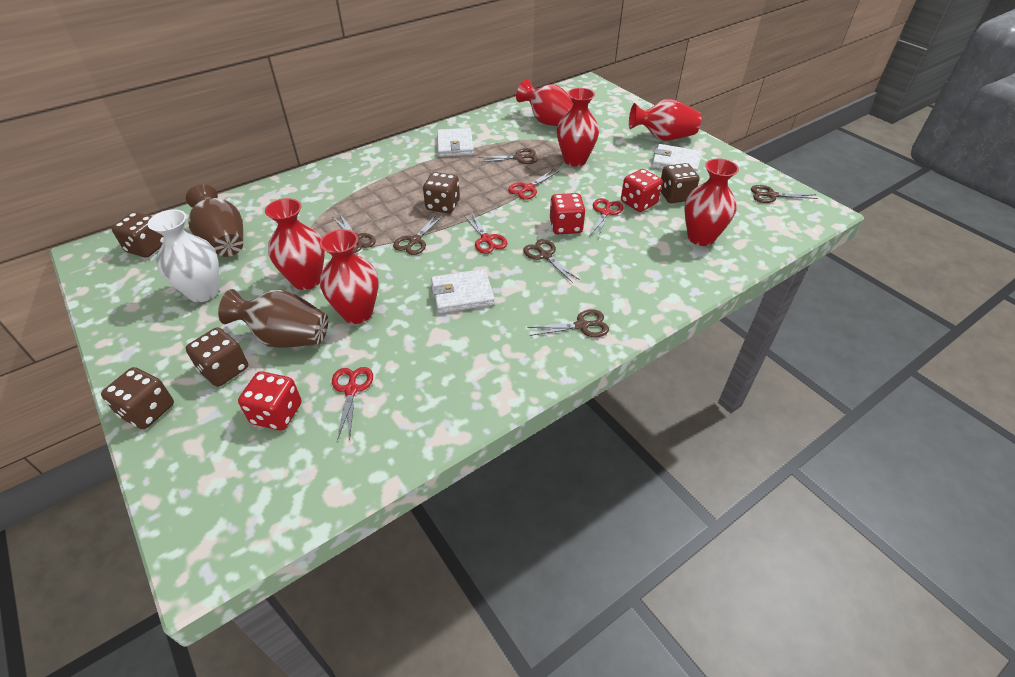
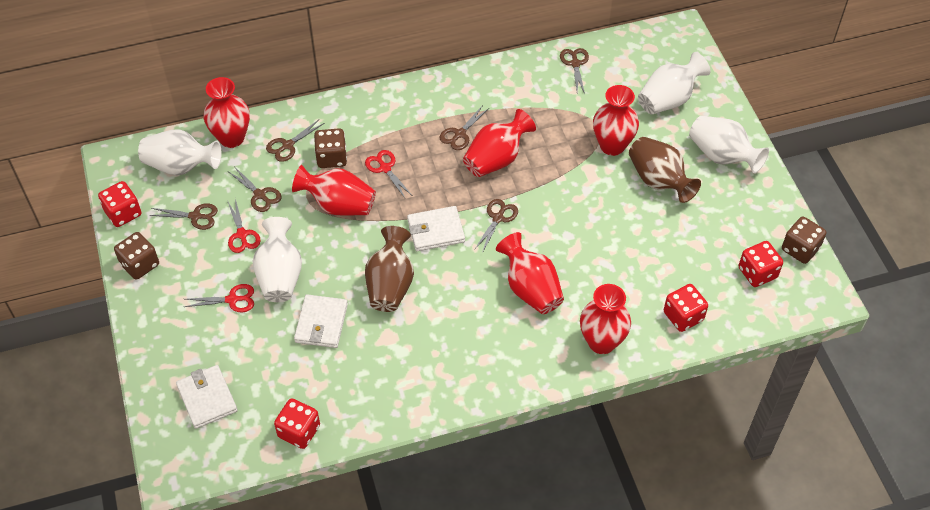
brown dice: 5 -> 3
red dice: 3 -> 4
red scissors: 4 -> 3
white vase: 1 -> 4

